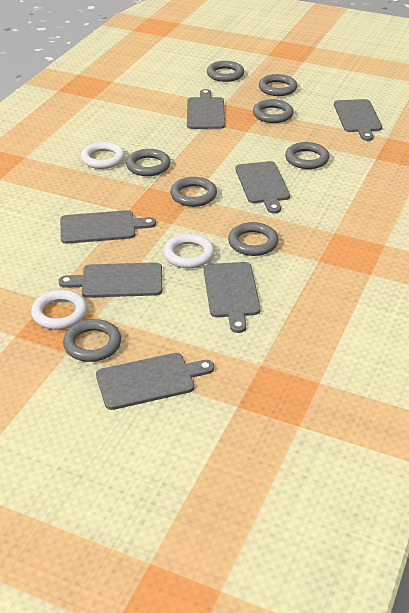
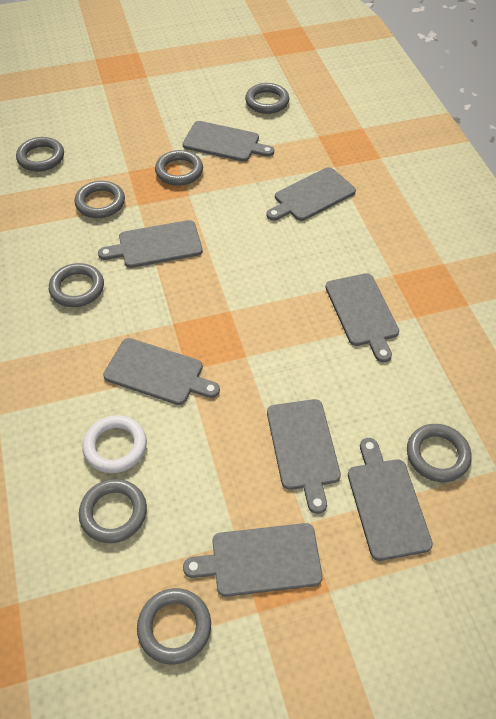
grey cutting board: 7 -> 8
white ring: 3 -> 1

